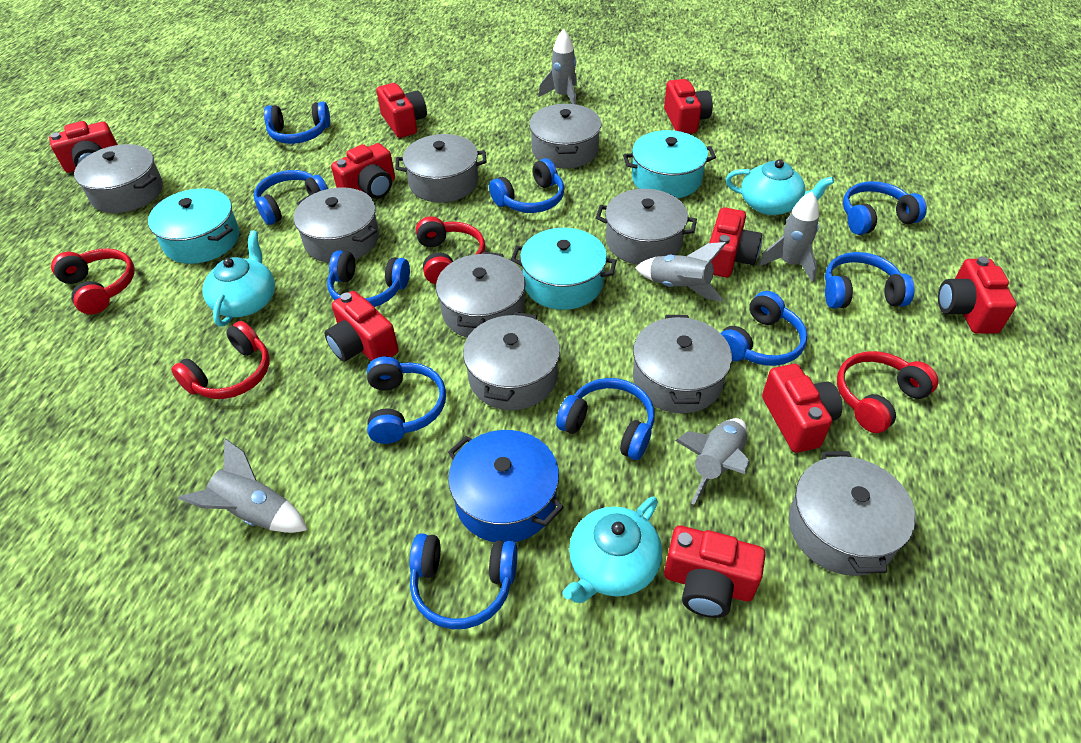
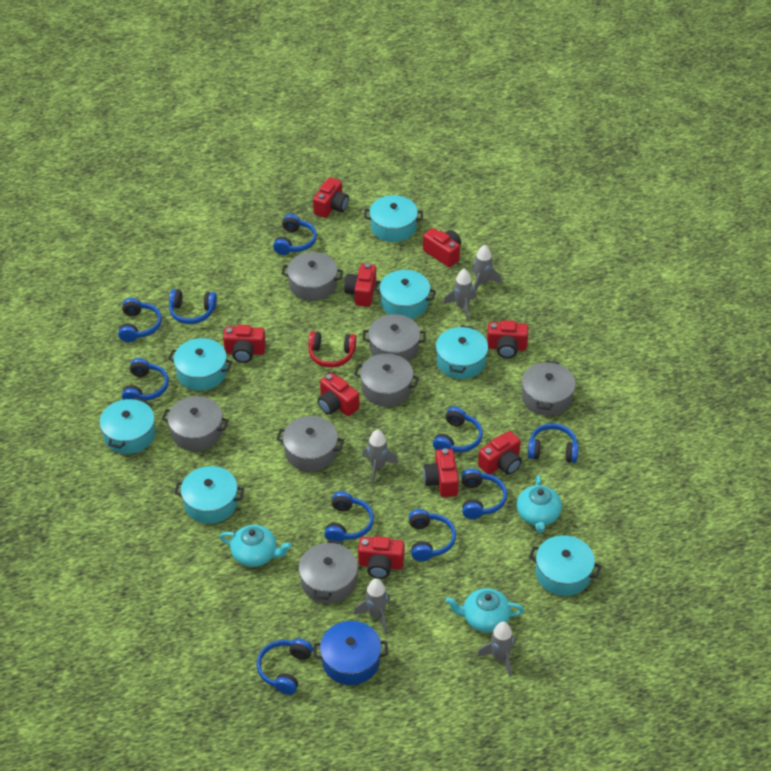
grey pot: 9 -> 7
red headphones: 4 -> 1
turquoise pot: 3 -> 7

